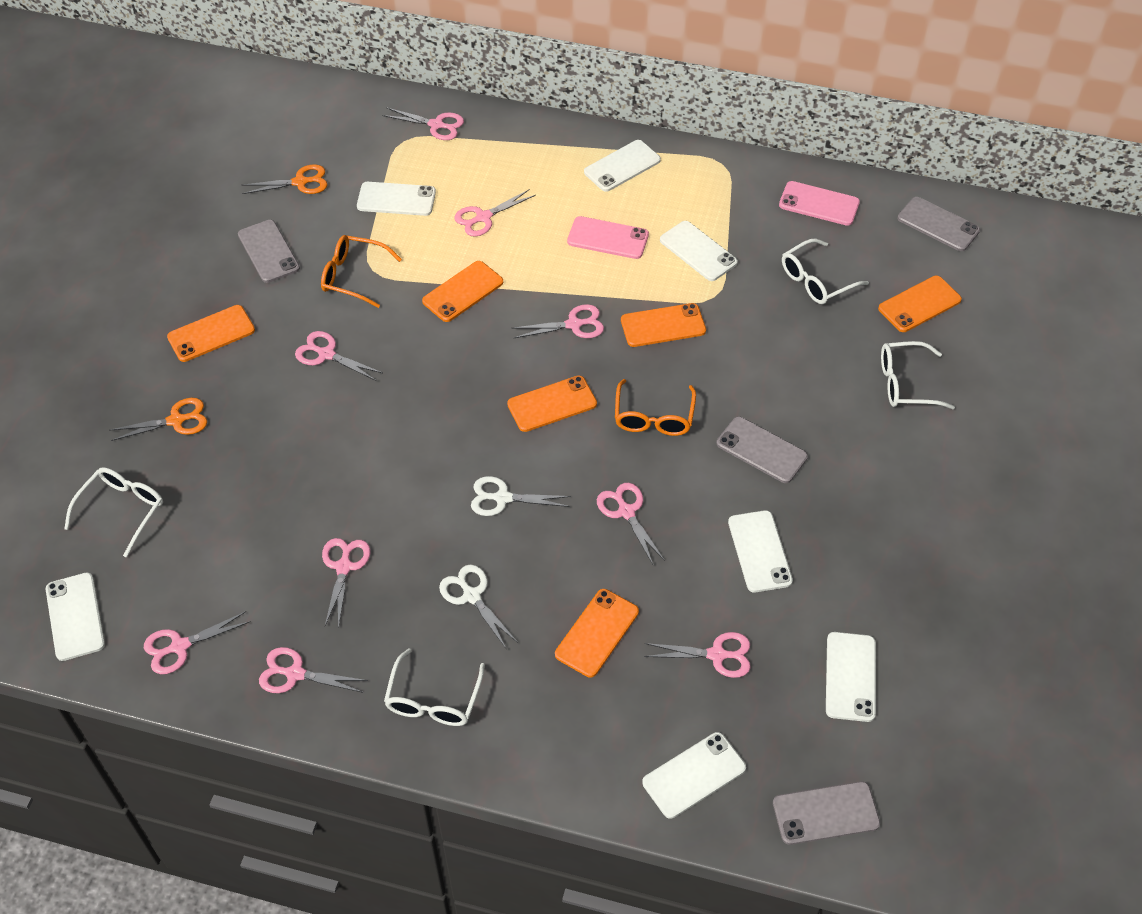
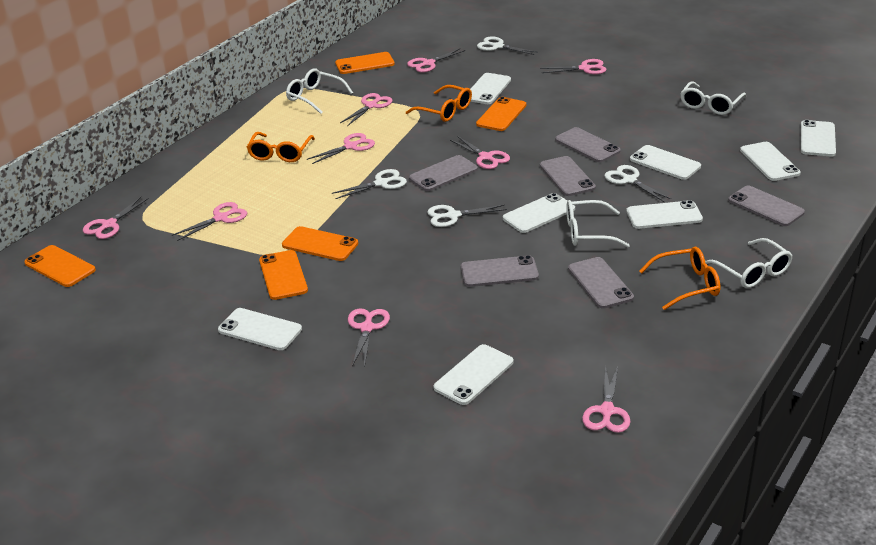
grey phone: 4 -> 6
orange glasses: 2 -> 3
orange phone: 6 -> 5
orange scissors: 2 -> 0
pink phone: 2 -> 0
white phone: 7 -> 8
white scissors: 2 -> 4

